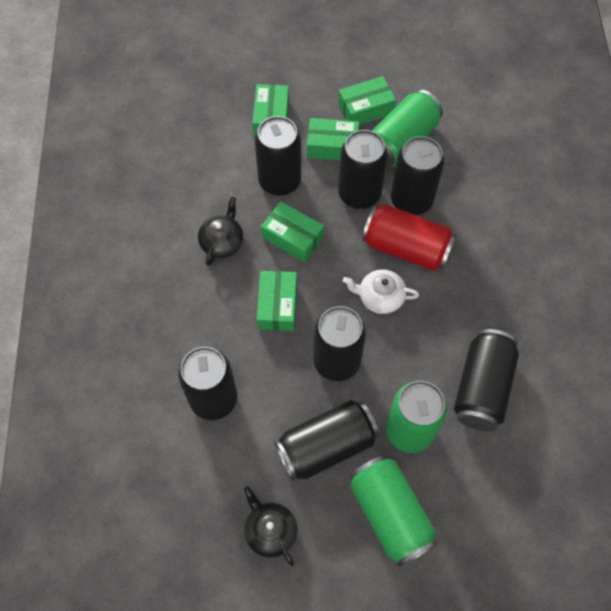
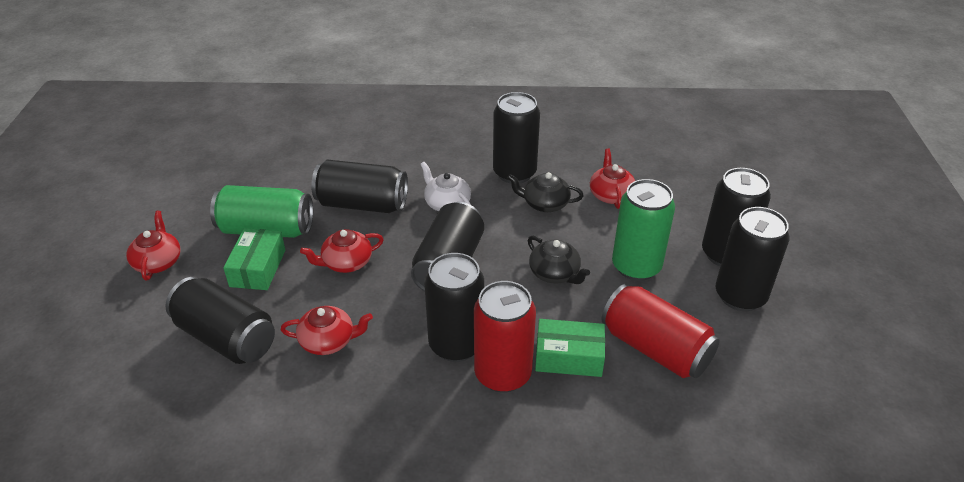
green box: 5 -> 2
green can: 3 -> 2
red can: 1 -> 2
red teapot: 0 -> 4

